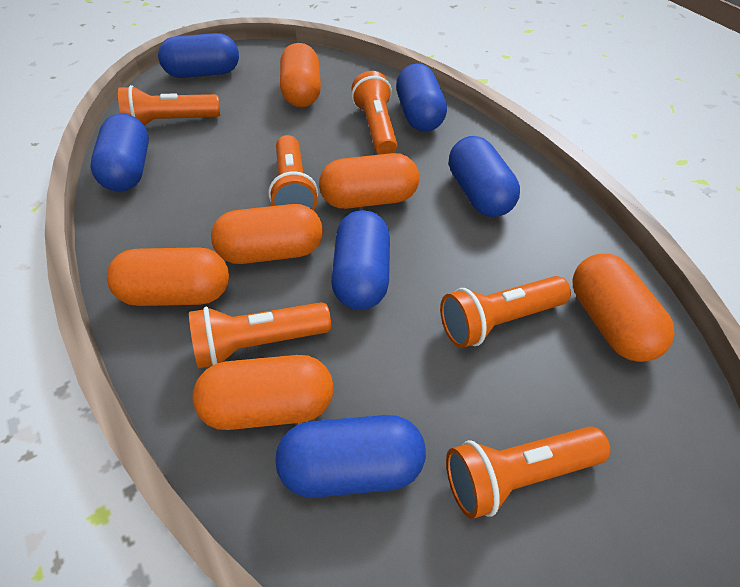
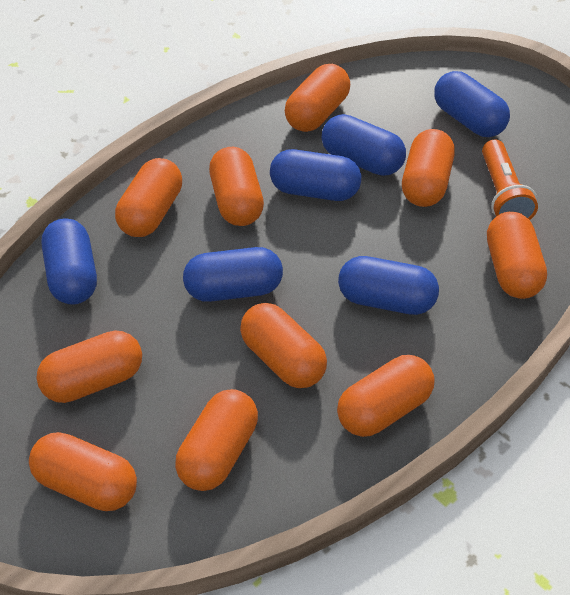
orange capsule: 6 -> 10
orange flashlight: 6 -> 1

